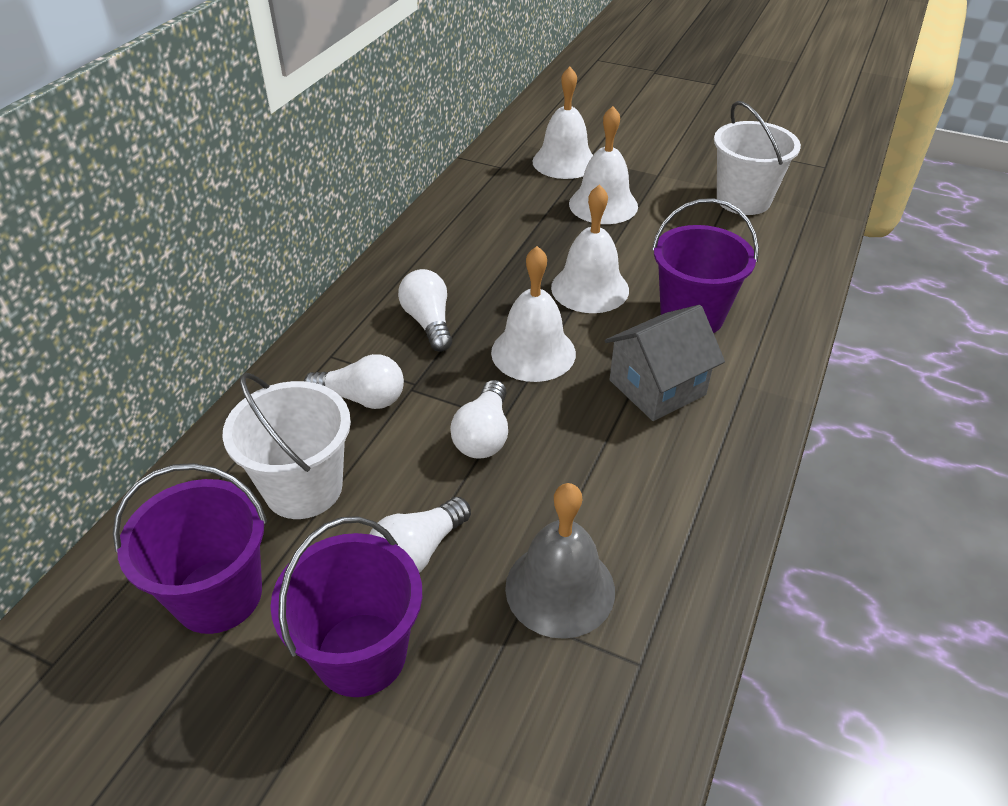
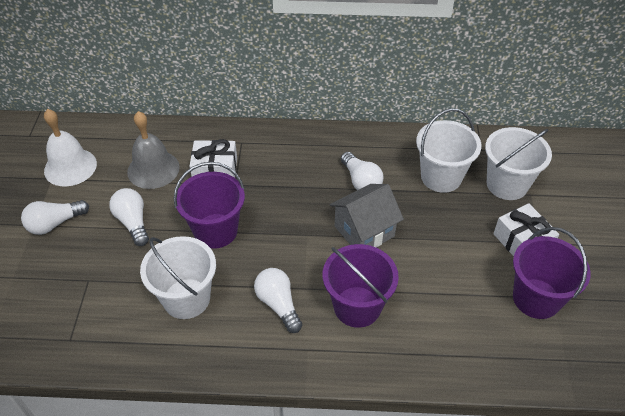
white bell: 4 -> 1
white bucket: 2 -> 3
white gift: 0 -> 2

